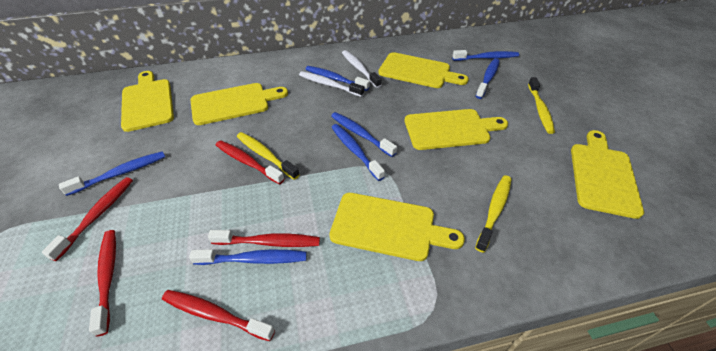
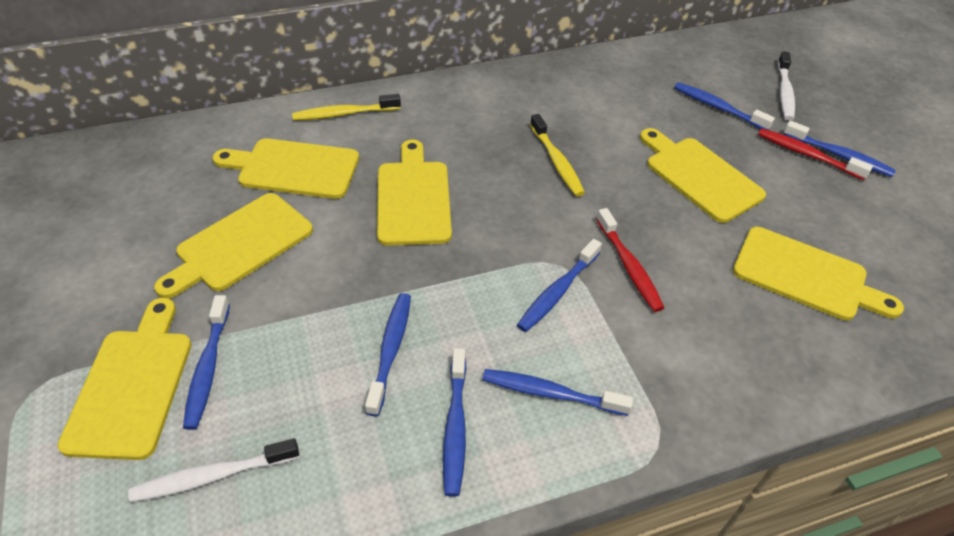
red toothbrush: 5 -> 2
yellow toothbrush: 3 -> 2

